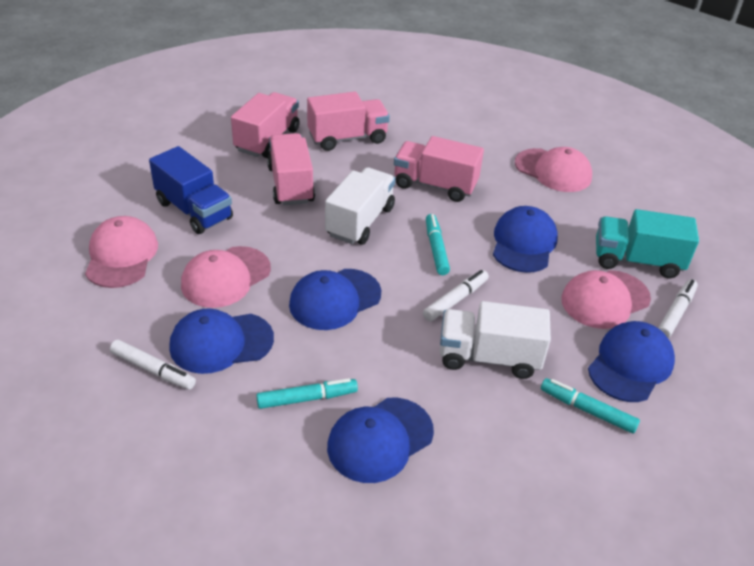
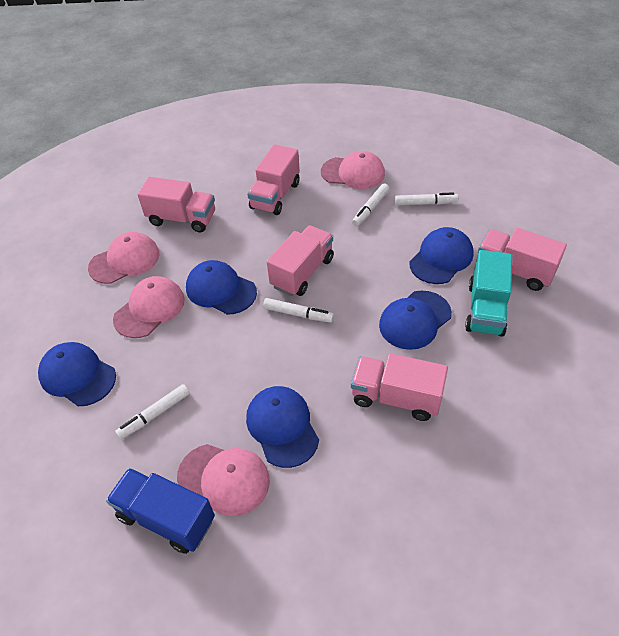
pink truck: 4 -> 5
turquoise marker: 3 -> 0
white marker: 3 -> 4
white truck: 2 -> 0

